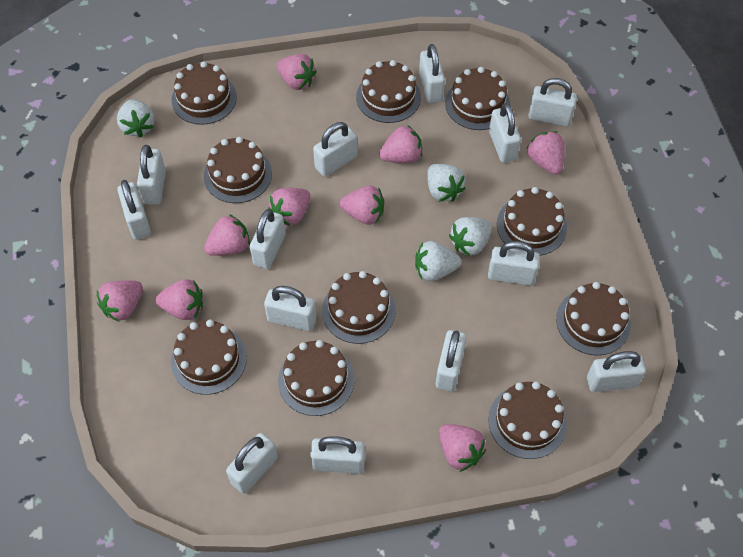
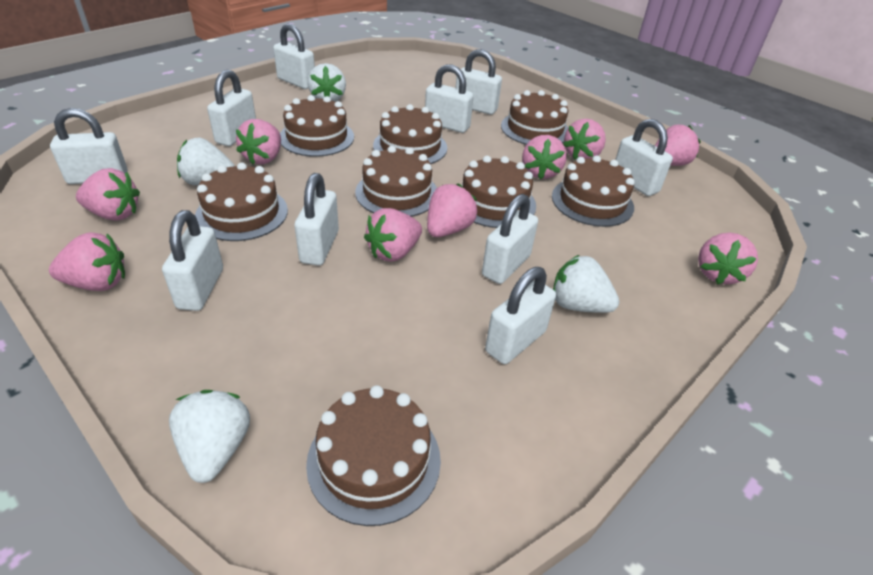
brown cake: 10 -> 8
white padlock: 13 -> 10

